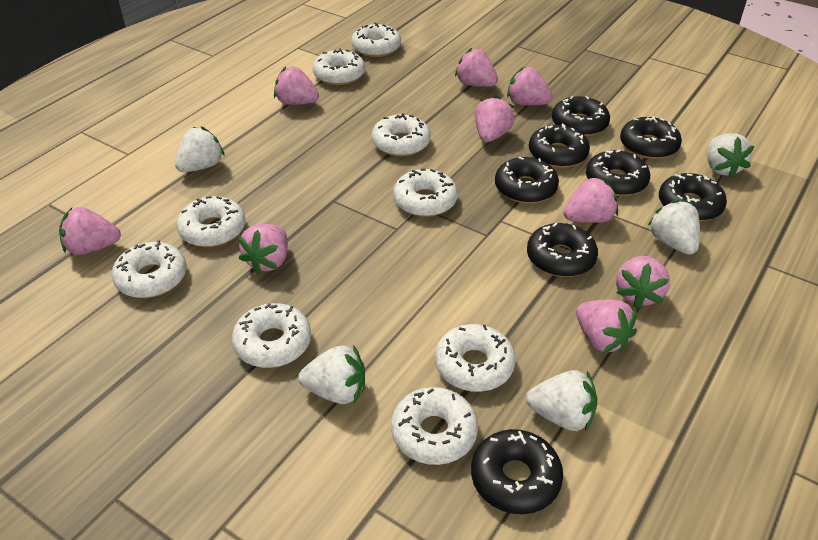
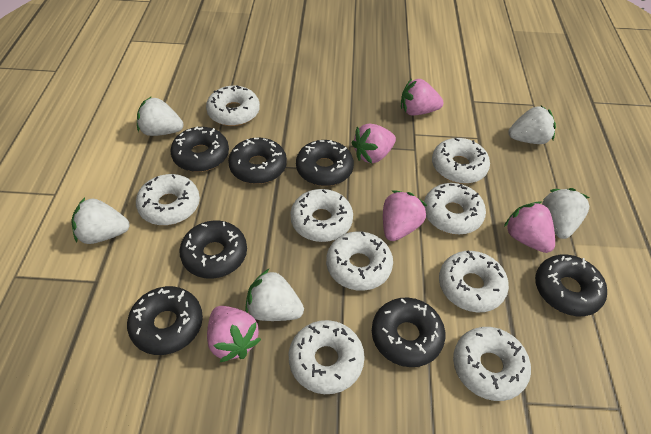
black donut: 8 -> 7
pink strawberry: 9 -> 5

